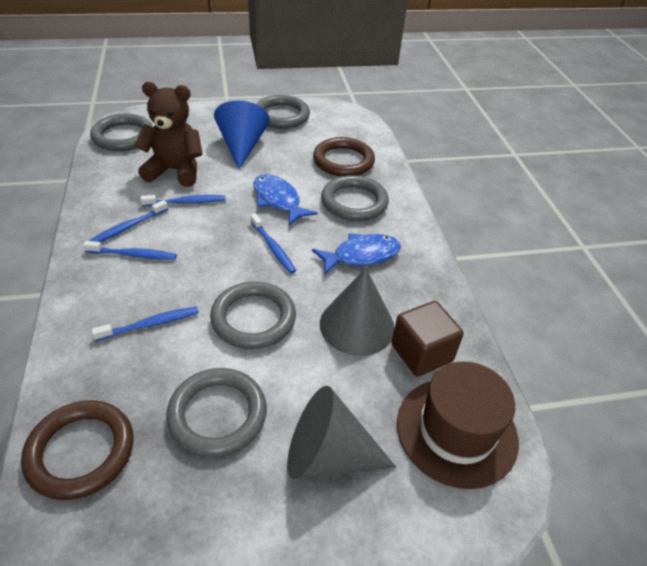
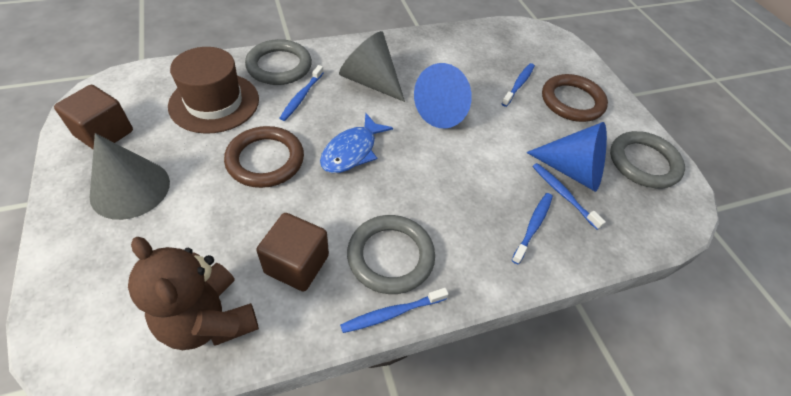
blue cone: 1 -> 2
blue fish: 2 -> 1
brown cube: 1 -> 2
grey ring: 5 -> 3

